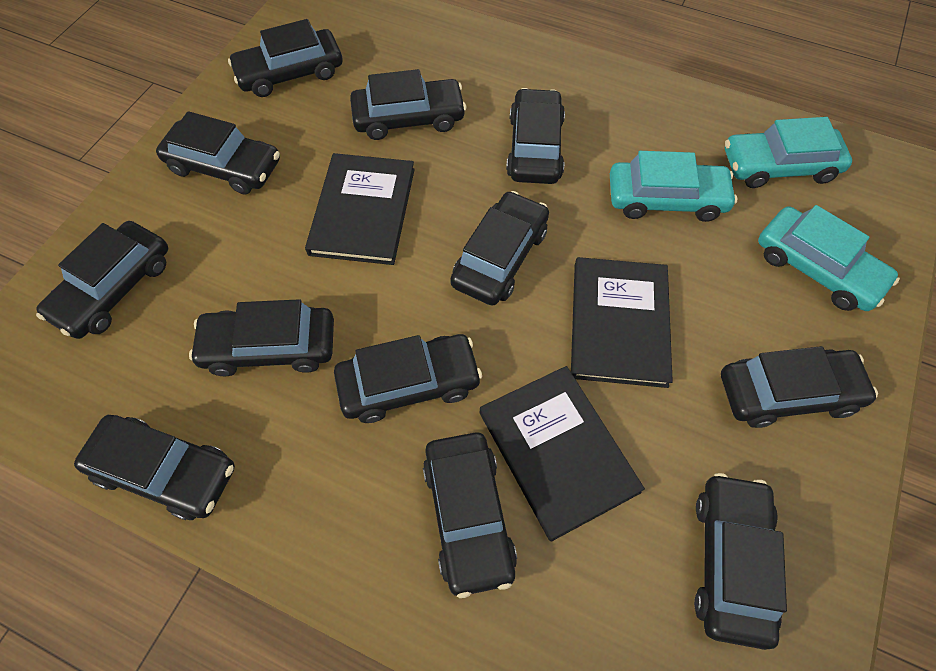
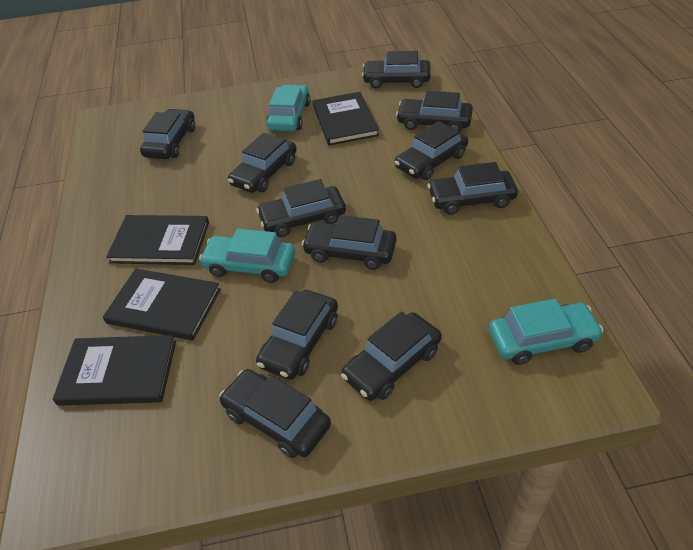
black book: 3 -> 4
black car: 12 -> 11

